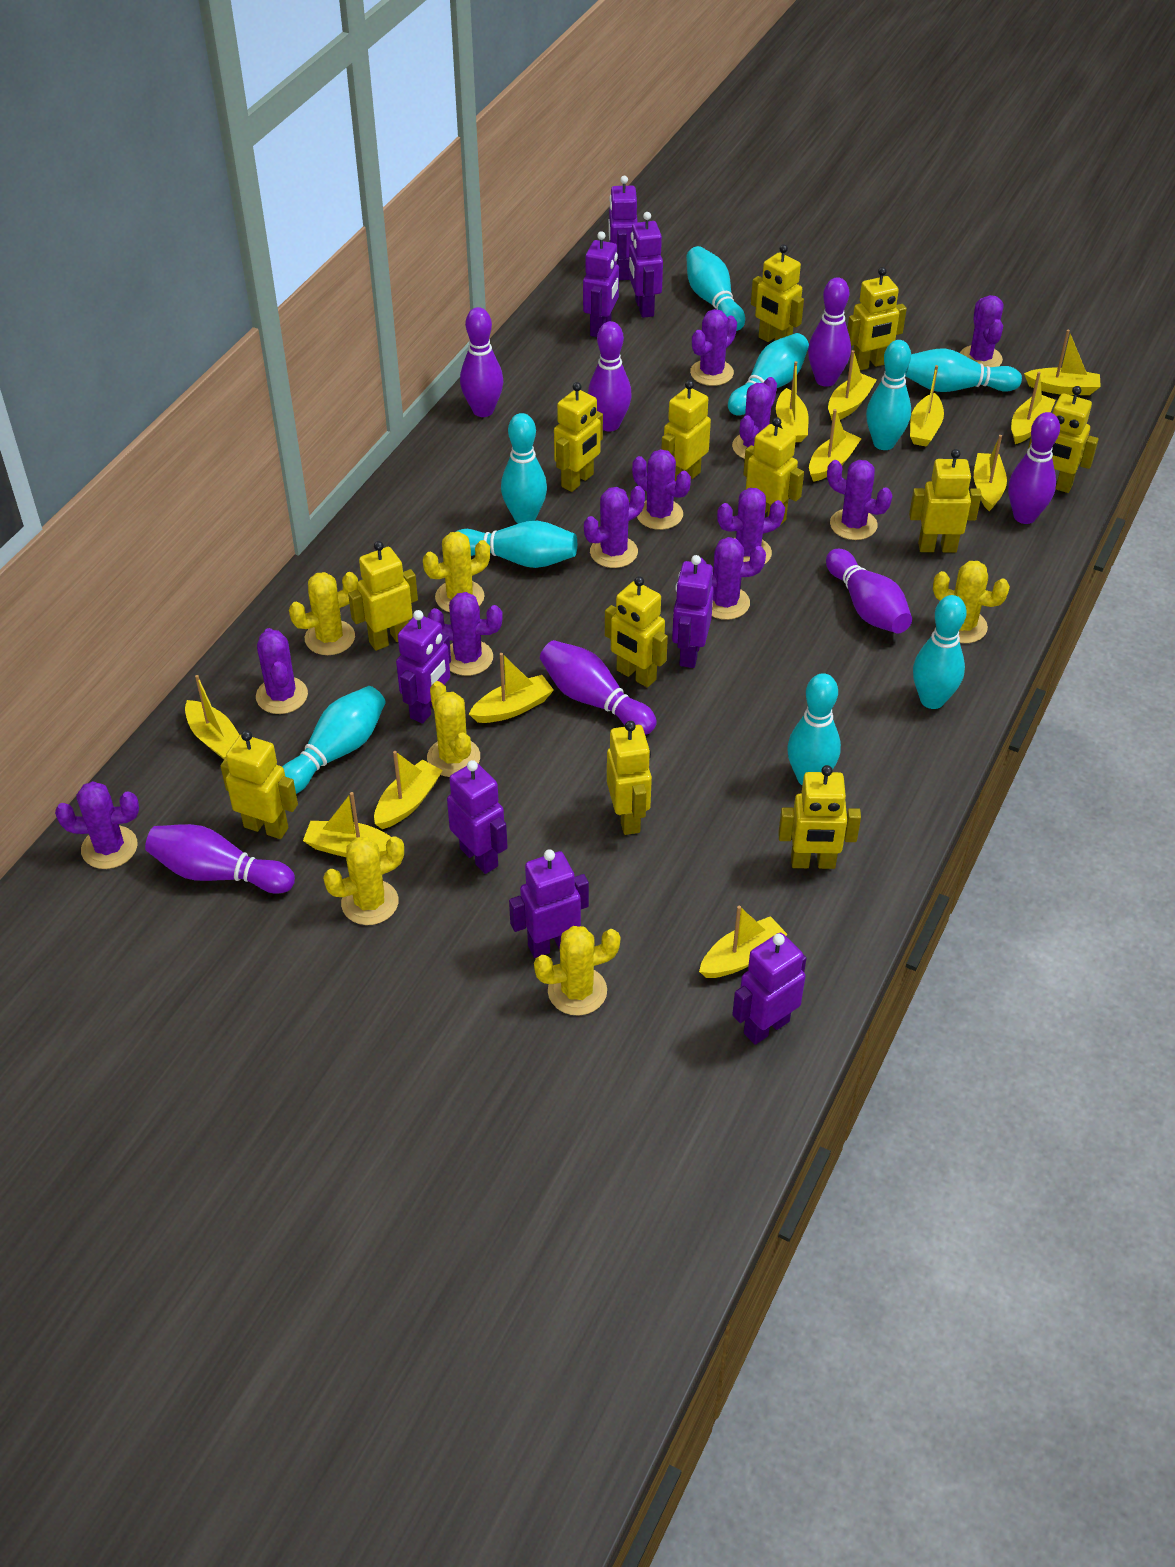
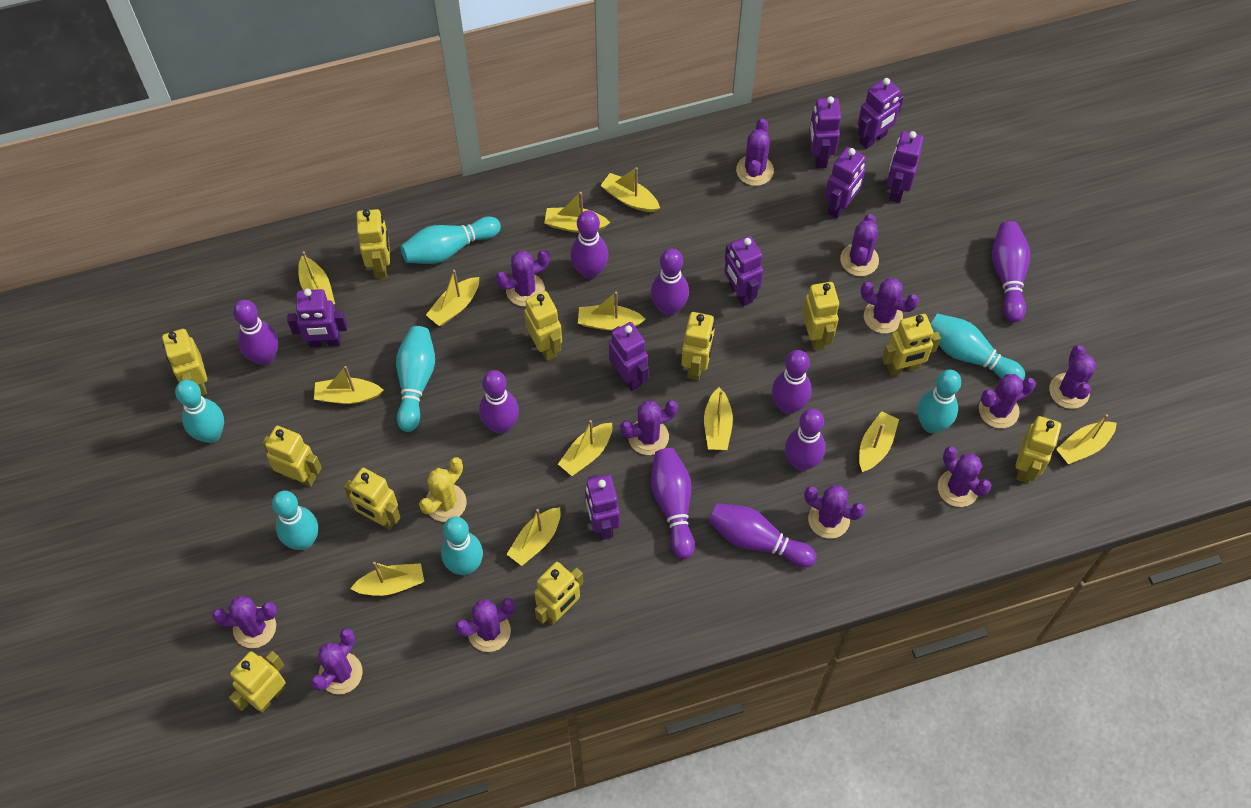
purple bowling pin: 7 -> 9
purple cactus: 11 -> 12
turquoise bowling pin: 9 -> 7
yellow cactus: 6 -> 1
yellow robot: 12 -> 11

